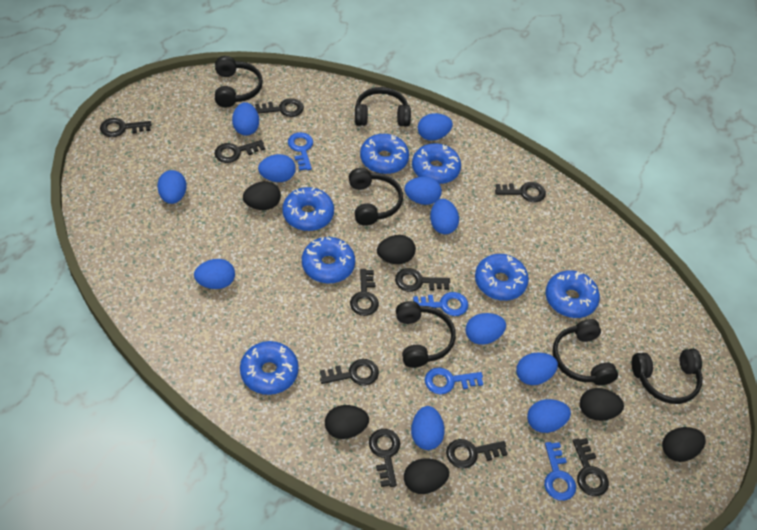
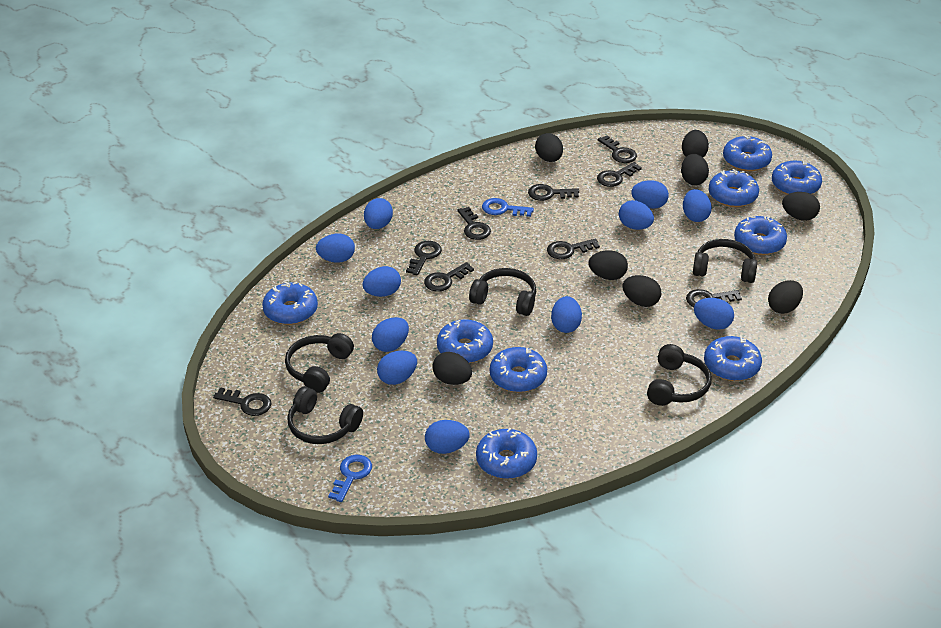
black egg: 6 -> 8
black headphones: 6 -> 5
black key: 10 -> 9
blue donut: 7 -> 9
blue key: 4 -> 2

